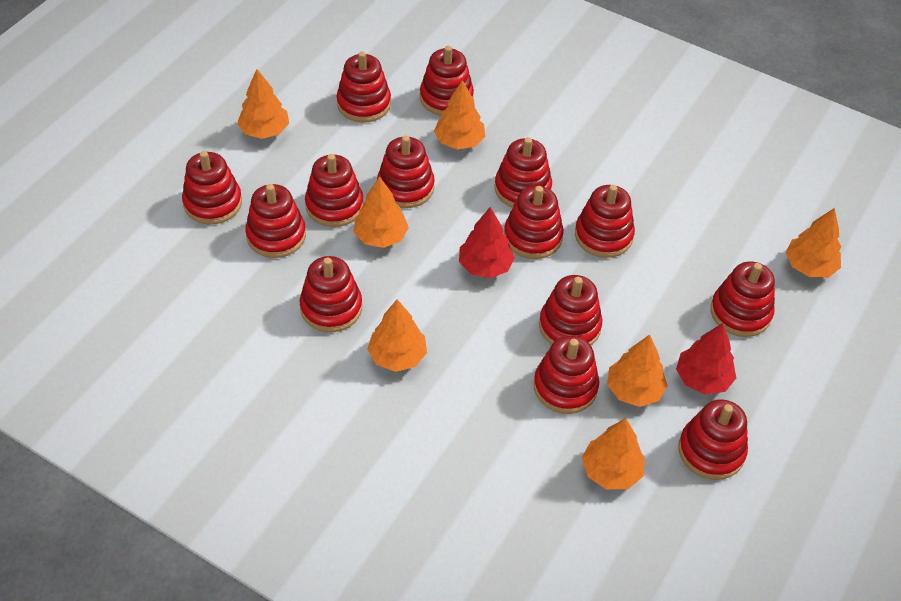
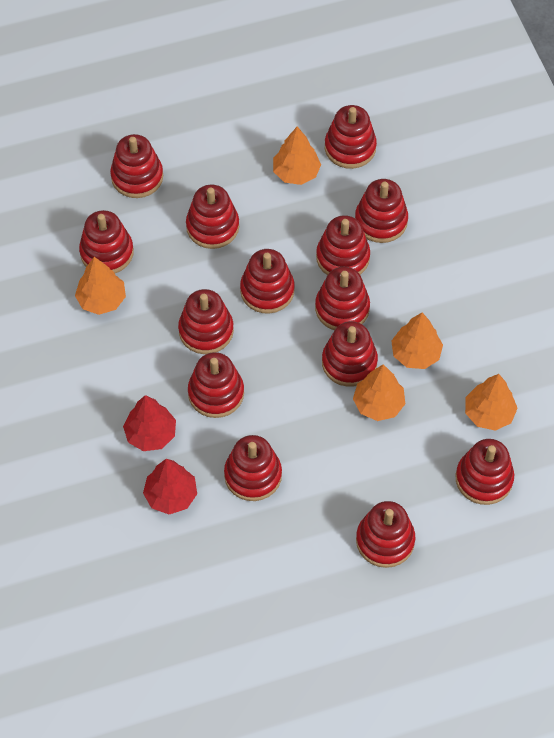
orange tree: 7 -> 5

